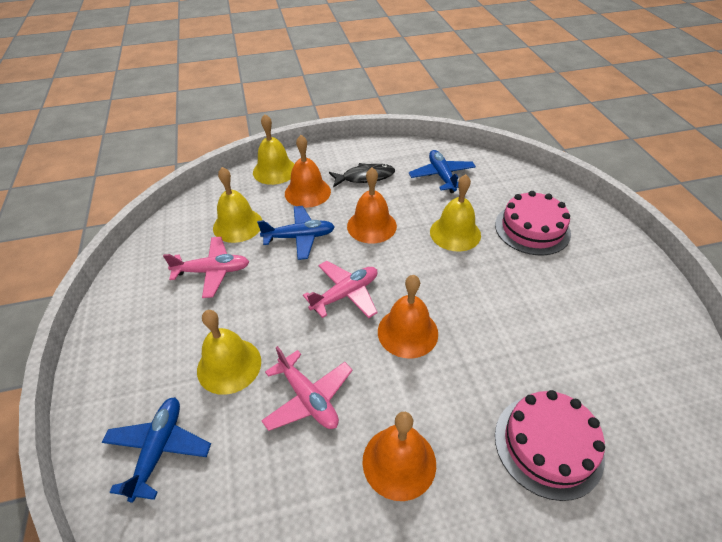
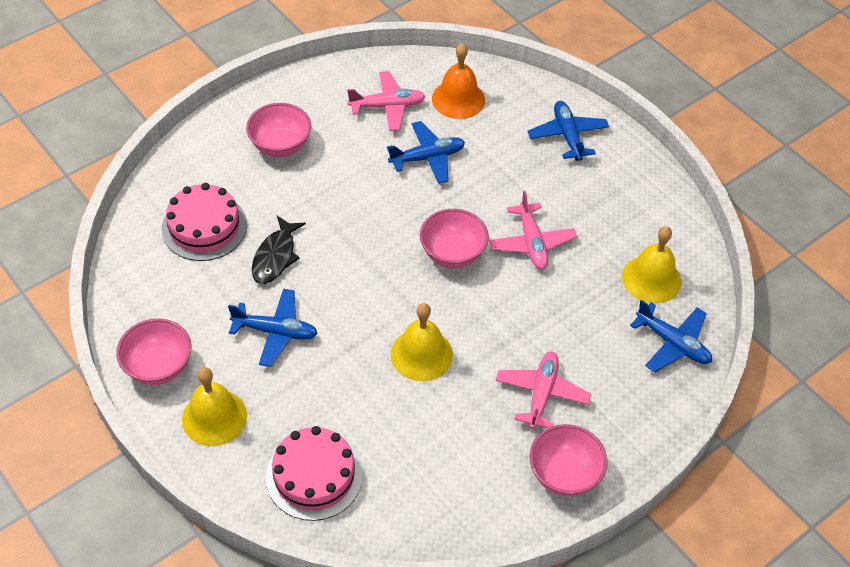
blue plane: 3 -> 4
orange bell: 4 -> 1
pink bowl: 0 -> 4
yellow bell: 4 -> 3

